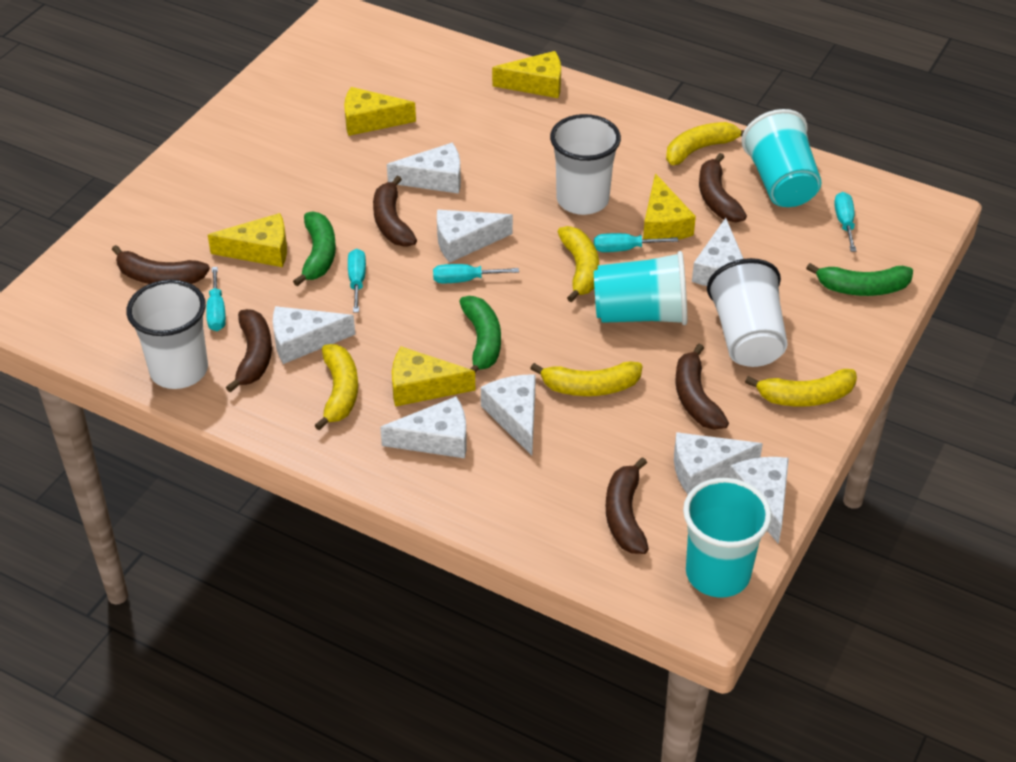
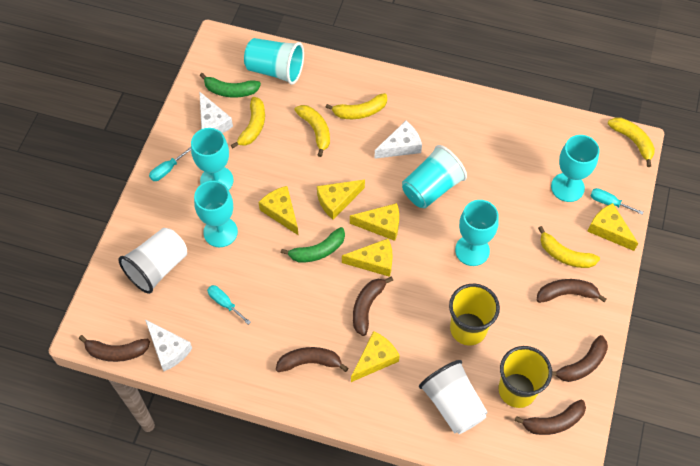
green banana: 3 -> 2
turquoise cup: 3 -> 2
turquoise goblet: 0 -> 4
turquoise screwdriver: 5 -> 3
white cheese: 8 -> 3
white cup: 3 -> 2
yellow cheese: 5 -> 6
yellow cup: 0 -> 2

